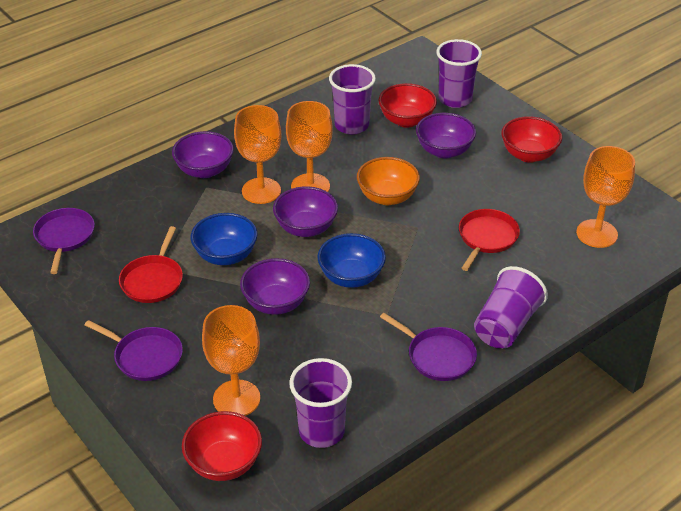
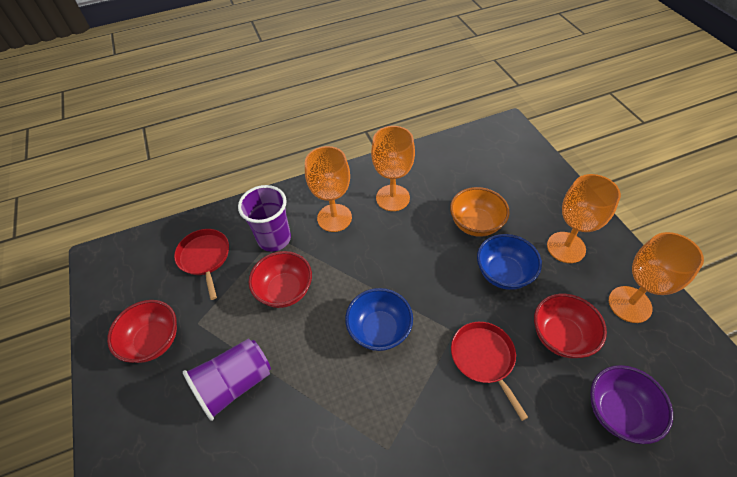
purple bowl: 4 -> 1
purple cup: 4 -> 2
purple pan: 3 -> 0

